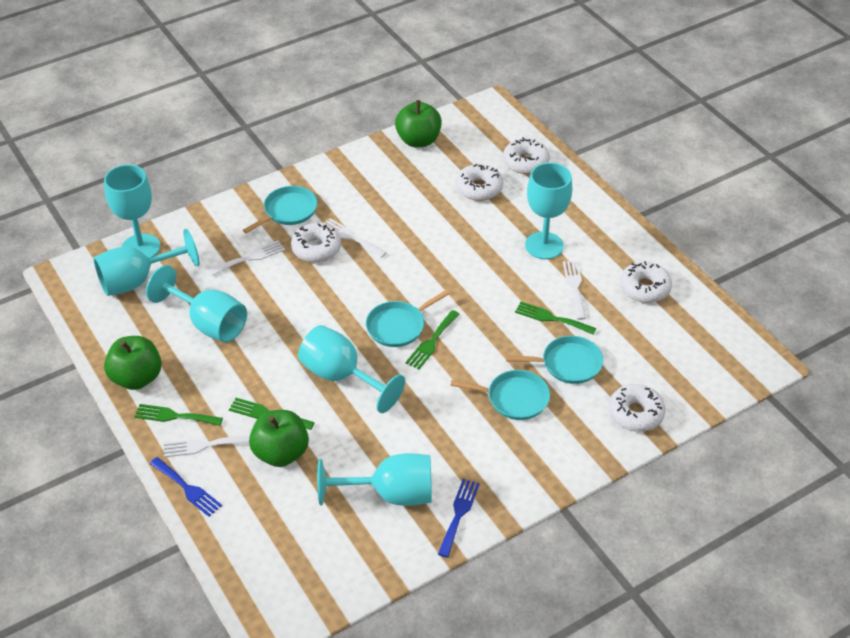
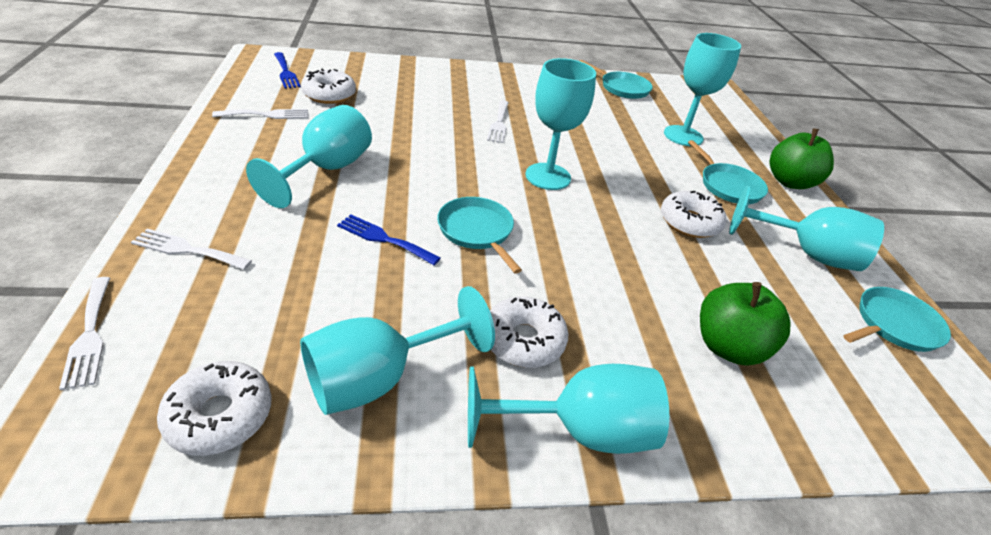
green apple: 3 -> 2
green fork: 4 -> 0
white donut: 5 -> 4

